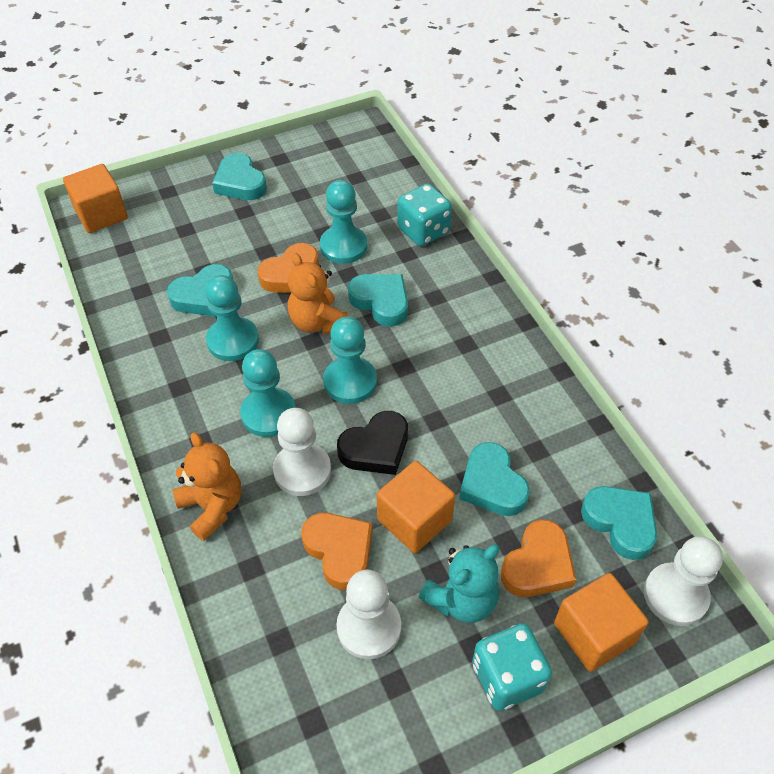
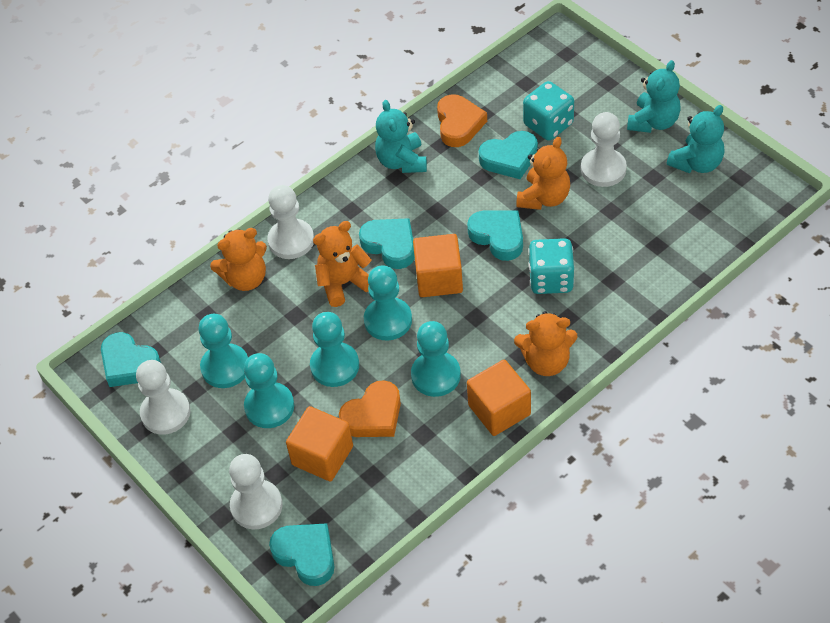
black heart: 1 -> 0
orange heart: 3 -> 2
orange teddy bear: 2 -> 4
turquoise pawn: 4 -> 5
turquoise teddy bear: 1 -> 3
white pawn: 3 -> 4

